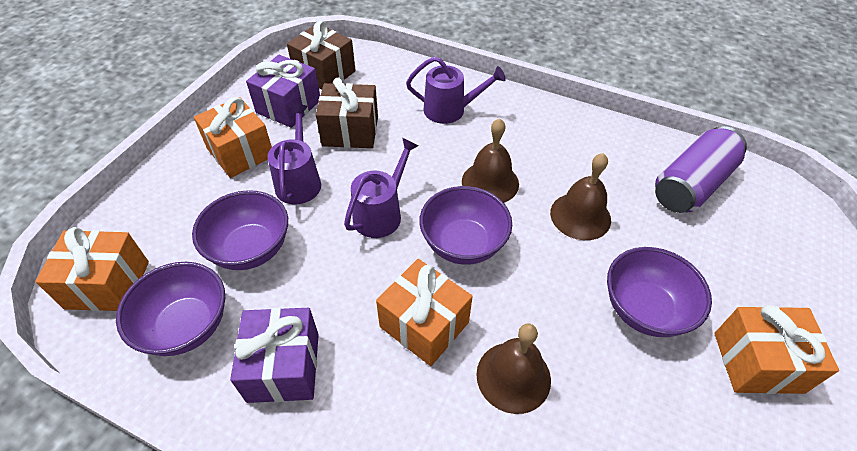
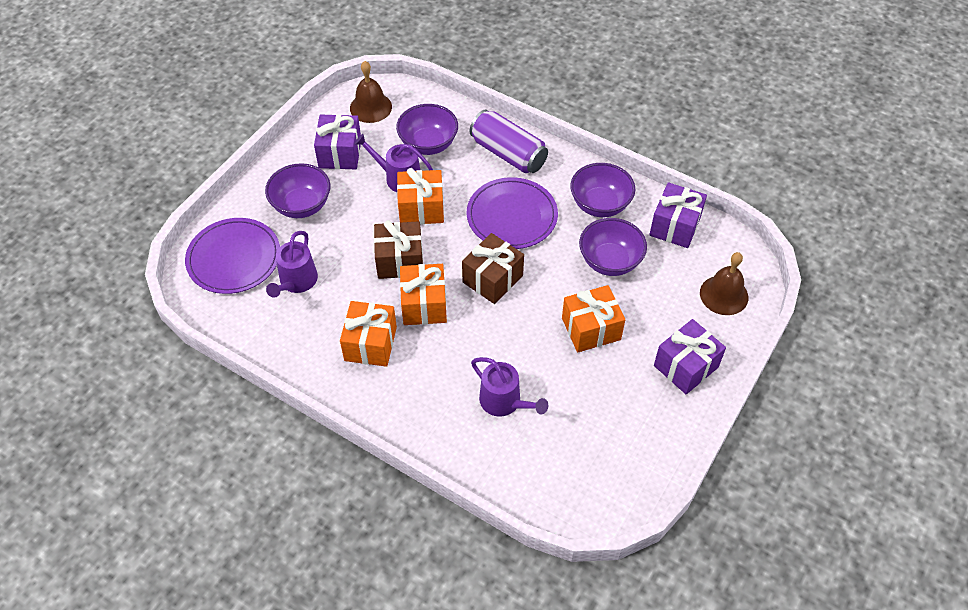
brown bell: 3 -> 2
purple gift: 2 -> 3
purple plate: 0 -> 2

